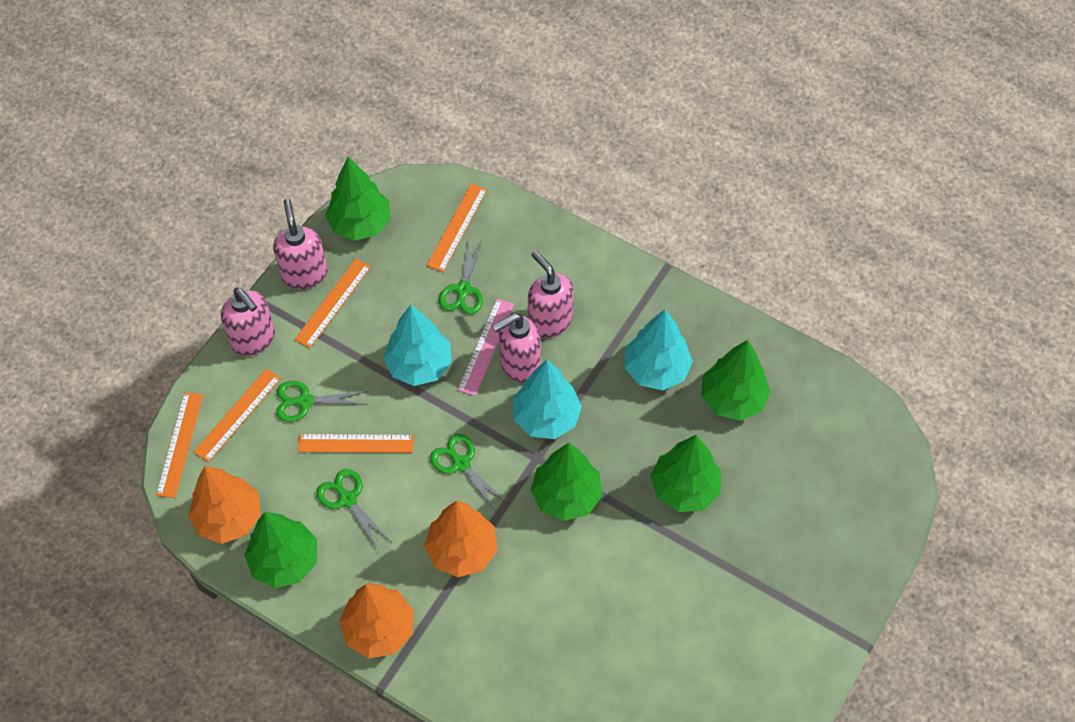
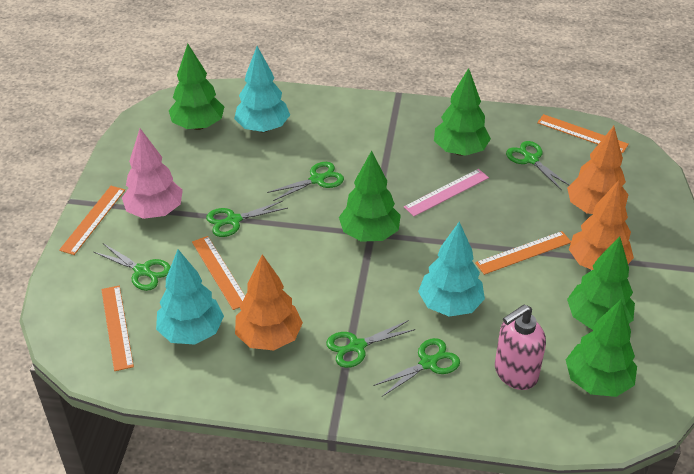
green scissors: 4 -> 6
pink soap dispenser: 4 -> 1
pink tree: 0 -> 1

